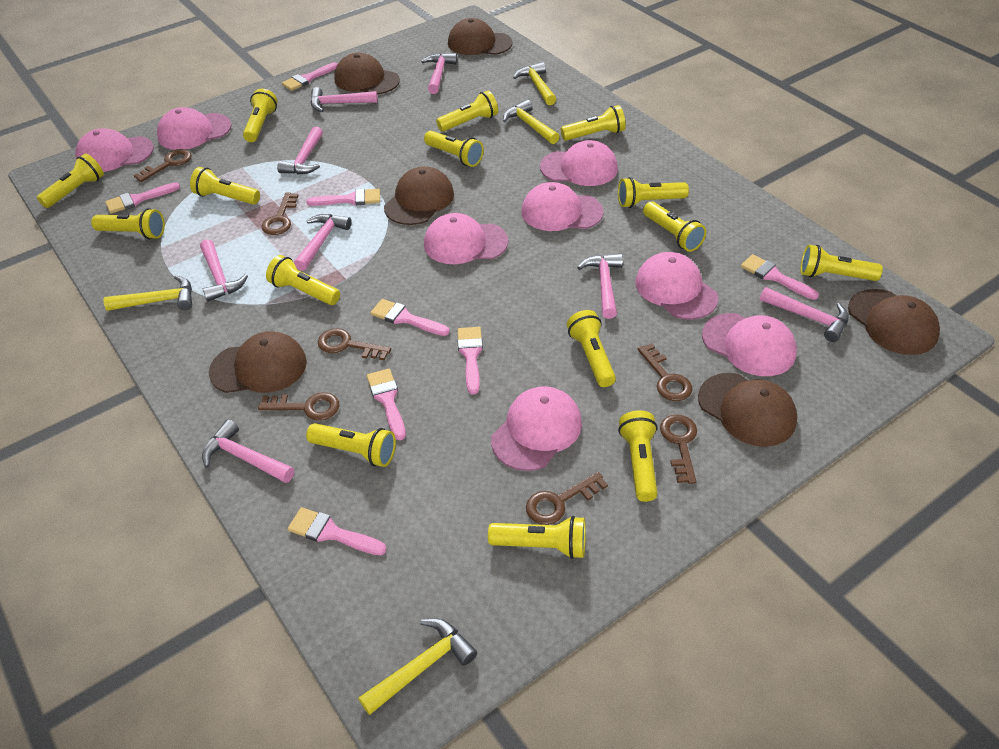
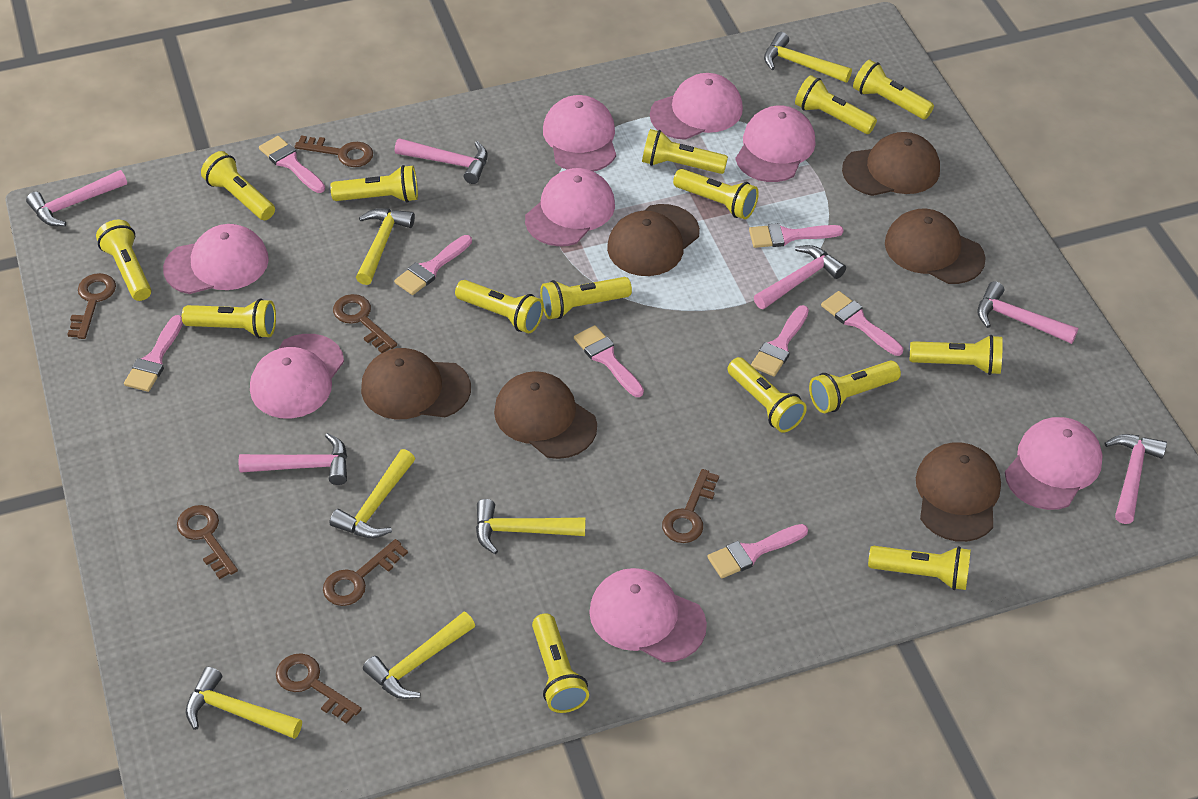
pink hammer: 8 -> 6
yellow hammer: 4 -> 6

